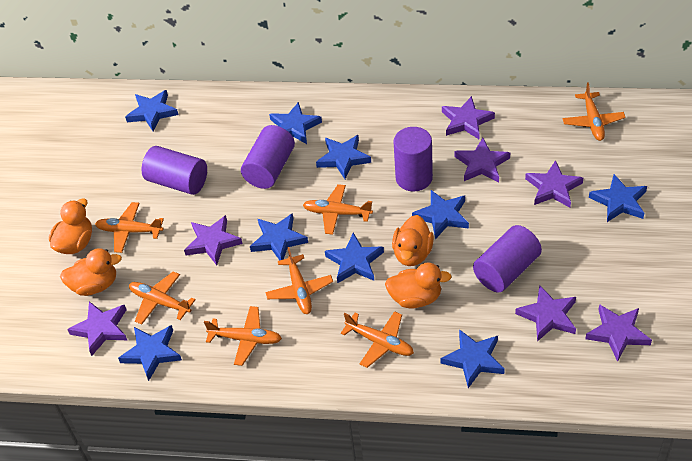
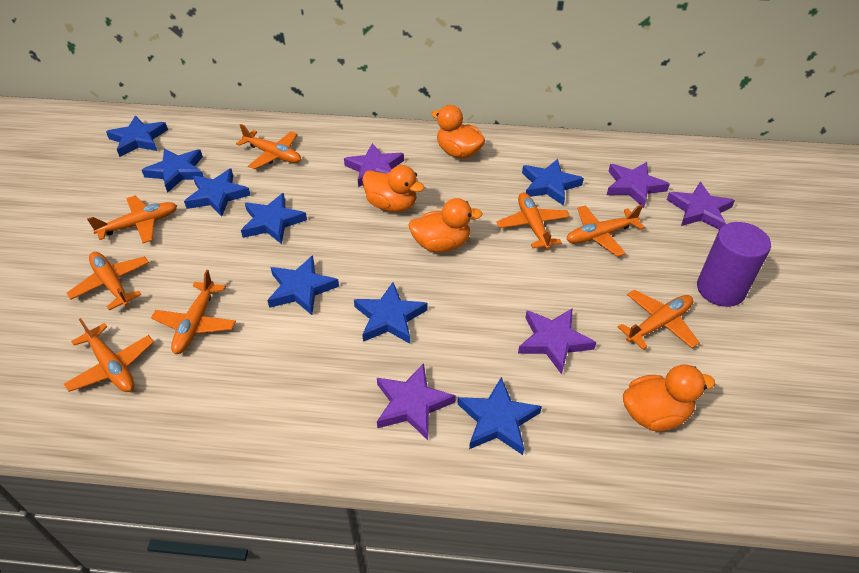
blue star: 9 -> 8
orange plane: 7 -> 8
purple cylinder: 4 -> 1
purple star: 7 -> 5

